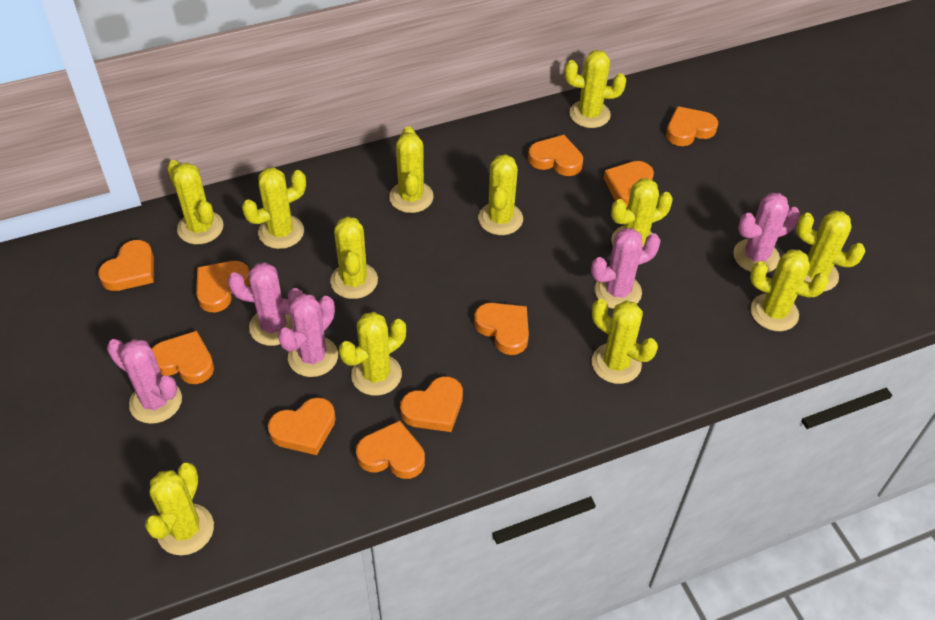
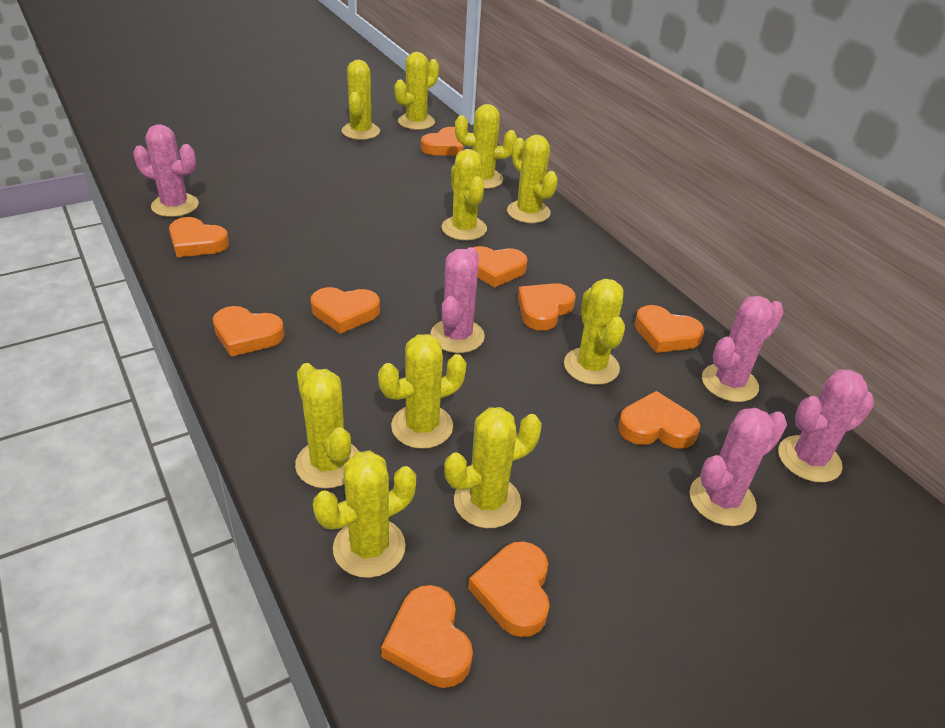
yellow cactus: 12 -> 10

